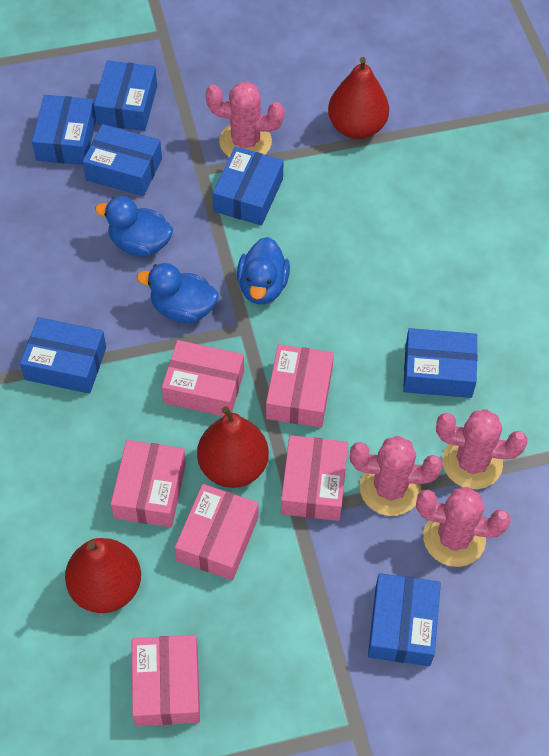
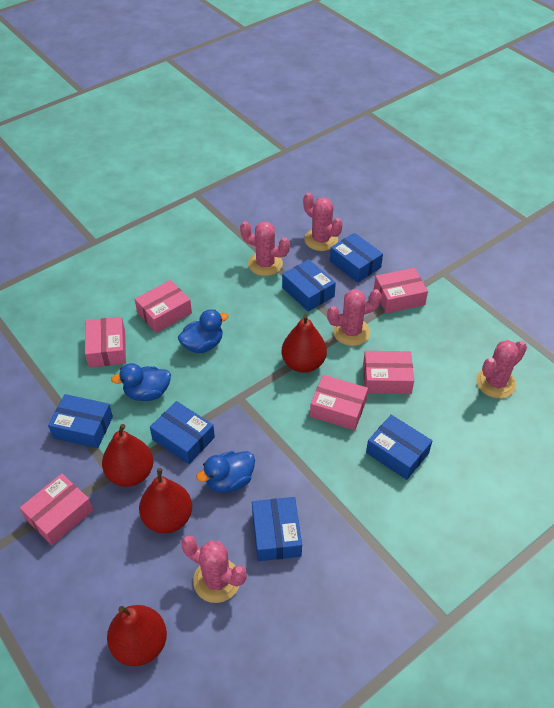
blue box: 7 -> 6
pink cactus: 4 -> 5
red pear: 3 -> 4

